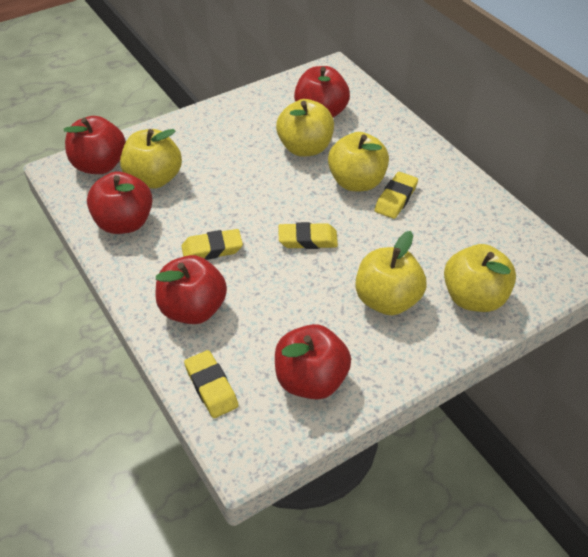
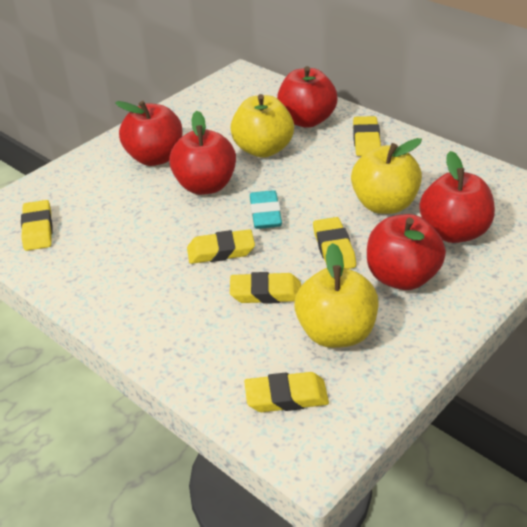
turquoise eraser: 0 -> 1
yellow apple: 5 -> 3
yellow eraser: 4 -> 6

